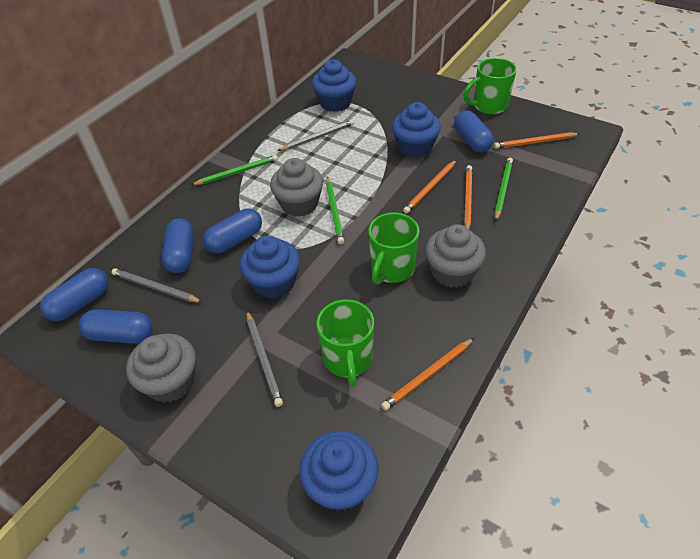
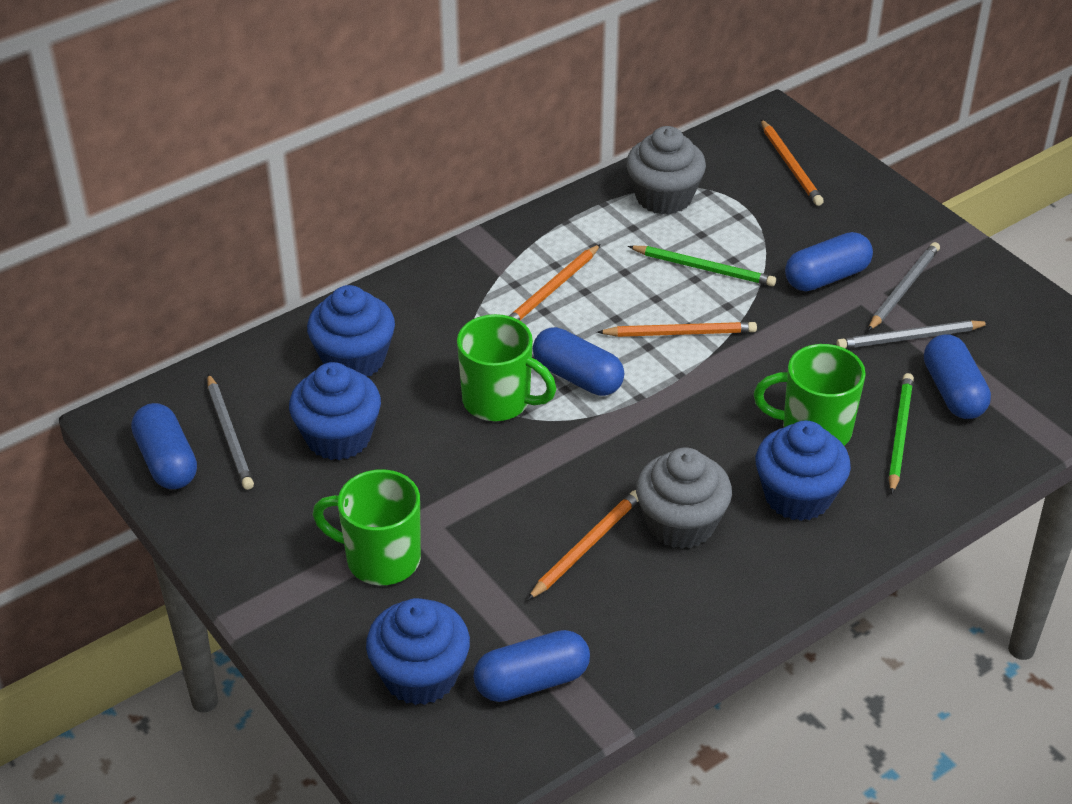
green pencil: 3 -> 2
grey cupcake: 3 -> 2

